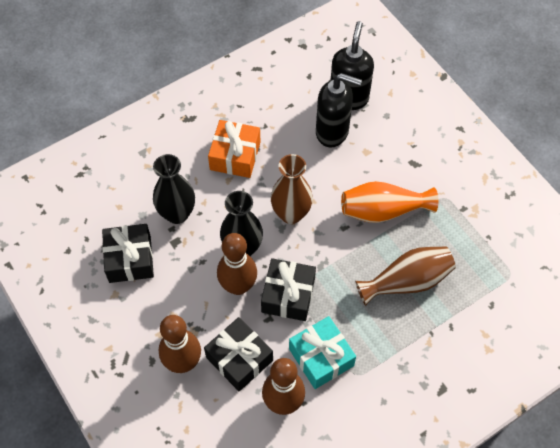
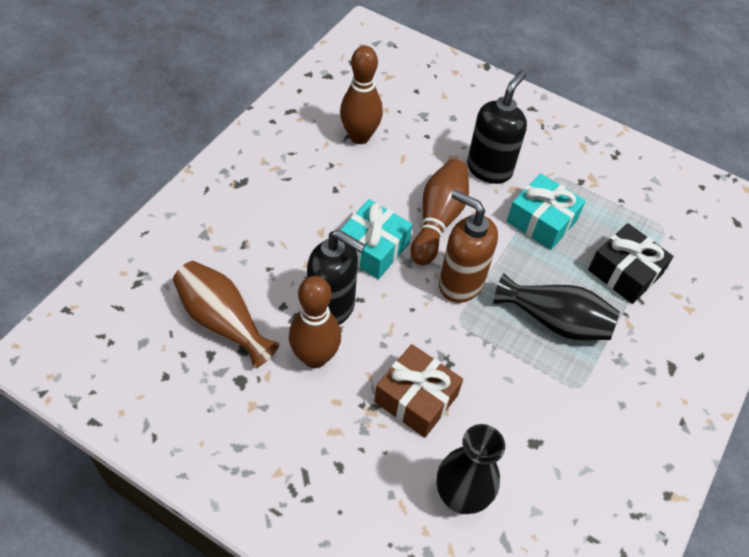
black gift: 3 -> 1
brown gift: 0 -> 1
brown soap dispenser: 0 -> 1
brown vase: 2 -> 1
orange gift: 1 -> 0
orange vase: 1 -> 0
turquoise gift: 1 -> 2

